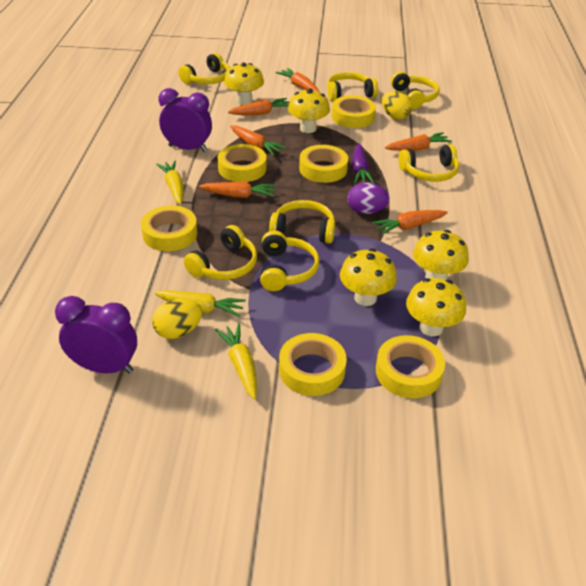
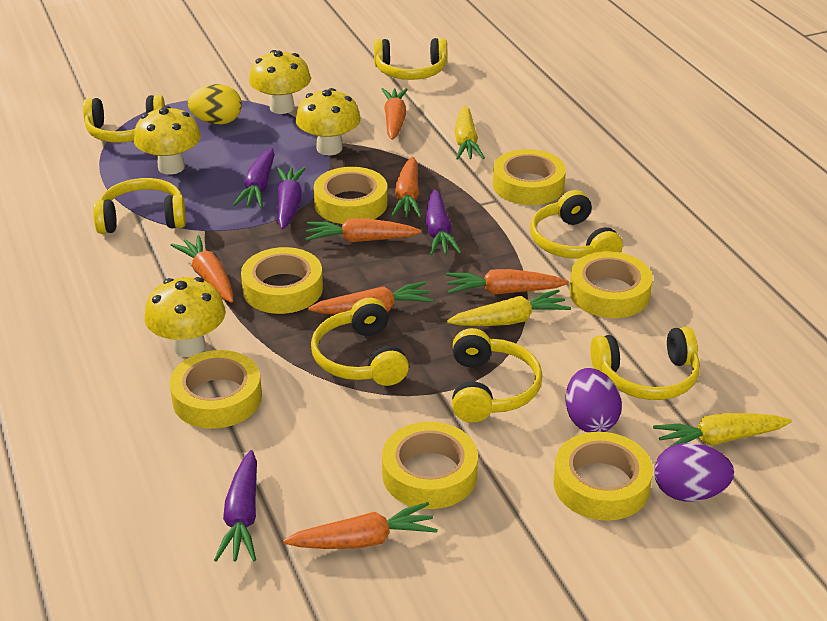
orange carrot: 6 -> 7
purple carrot: 1 -> 4
purple clock: 2 -> 0
purple egg: 1 -> 2
yellow egg: 2 -> 1
yellow mushroom: 5 -> 4
yellow tape: 6 -> 7

